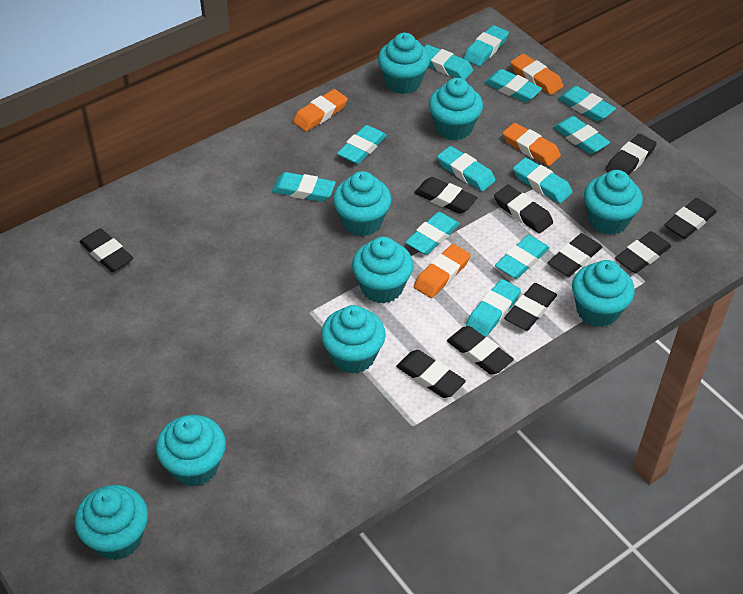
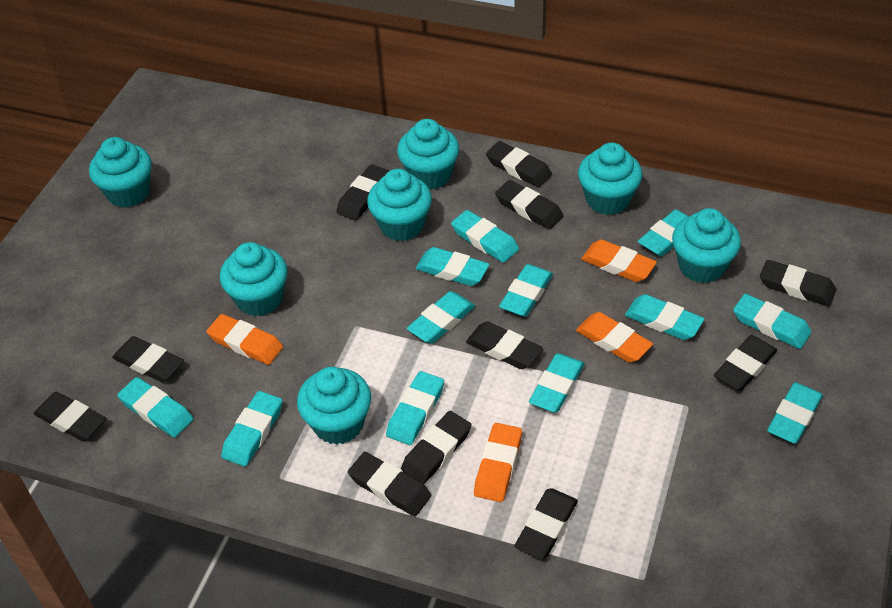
black eraser: 10 -> 11
turquoise cupcake: 9 -> 7

